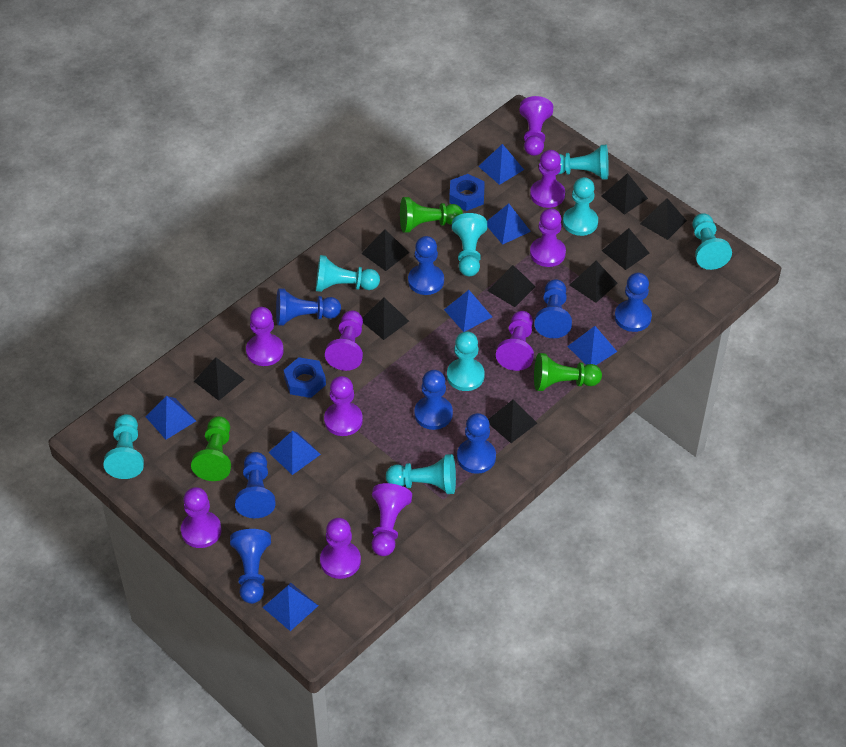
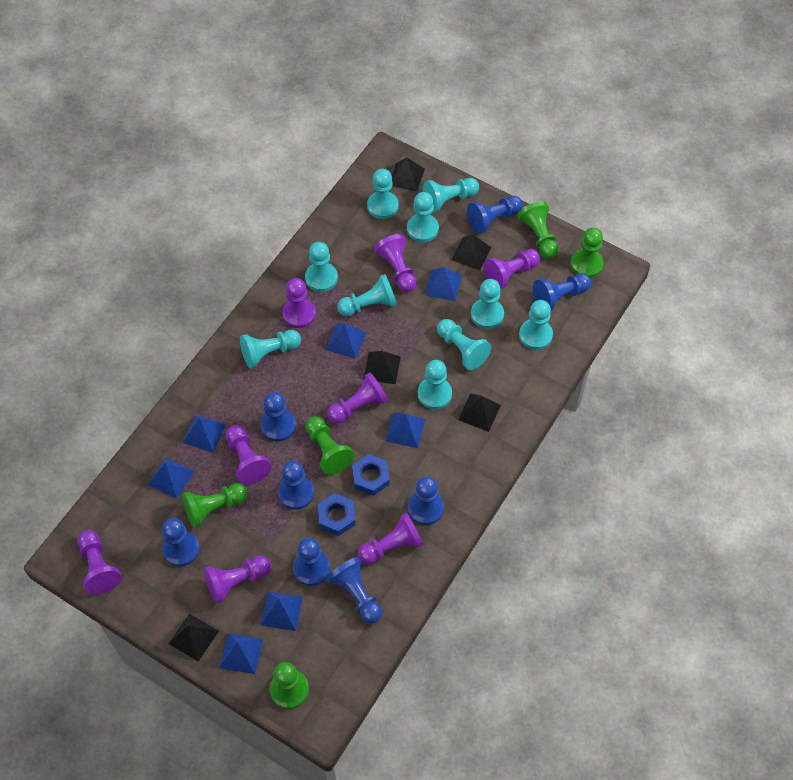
black pyramid: 9 -> 5
green pawn: 3 -> 5
purple pawn: 10 -> 8
turquoise pawn: 8 -> 10

